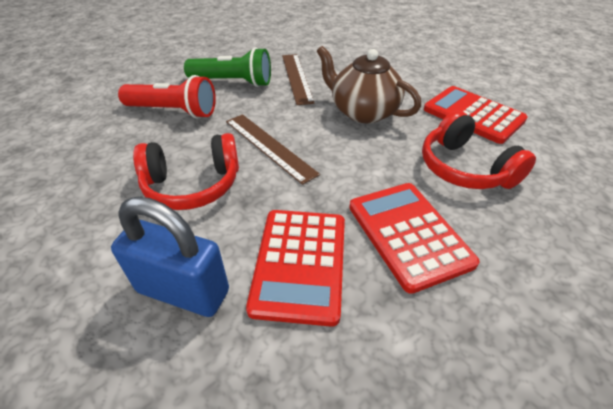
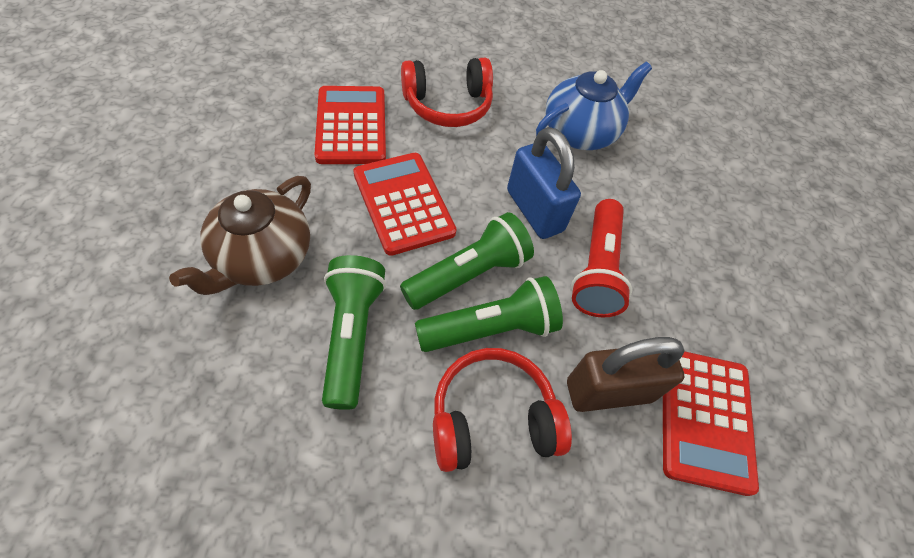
blue teapot: 0 -> 1
brown padlock: 0 -> 1
brown ruler: 2 -> 0
green flashlight: 1 -> 3

